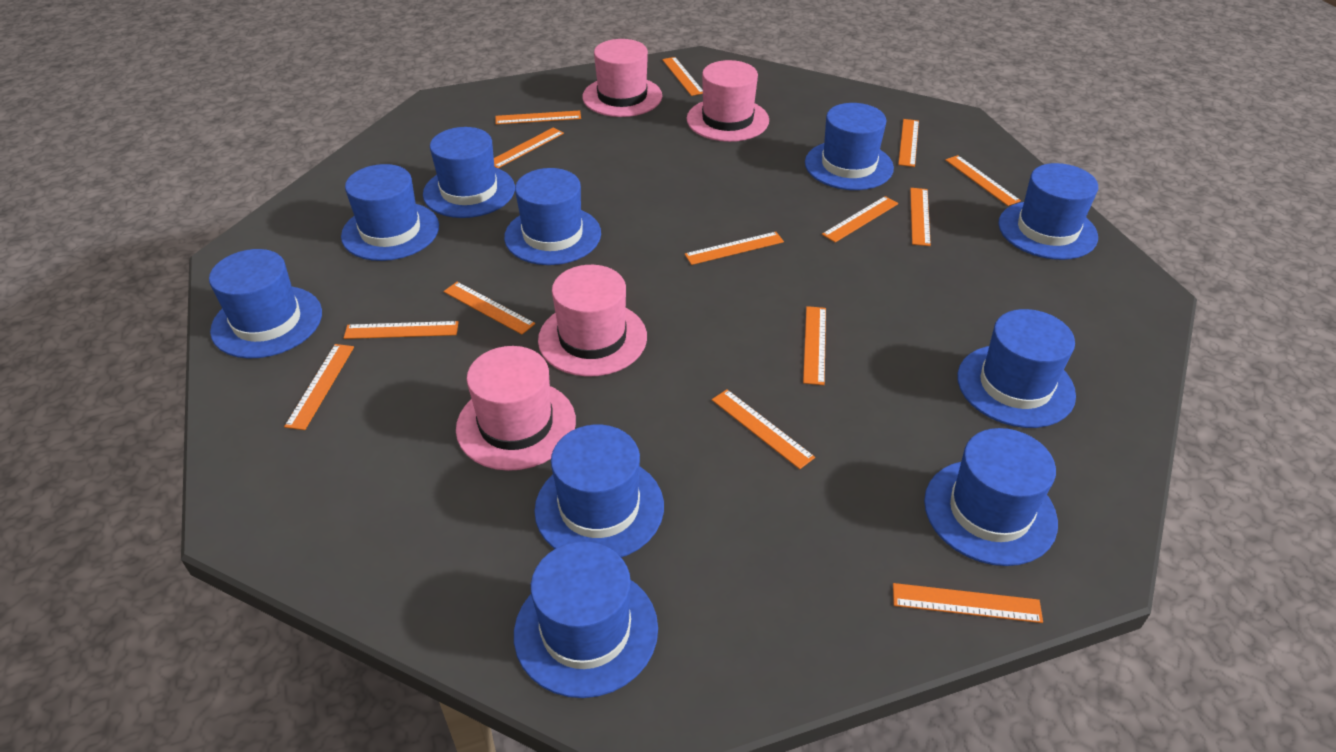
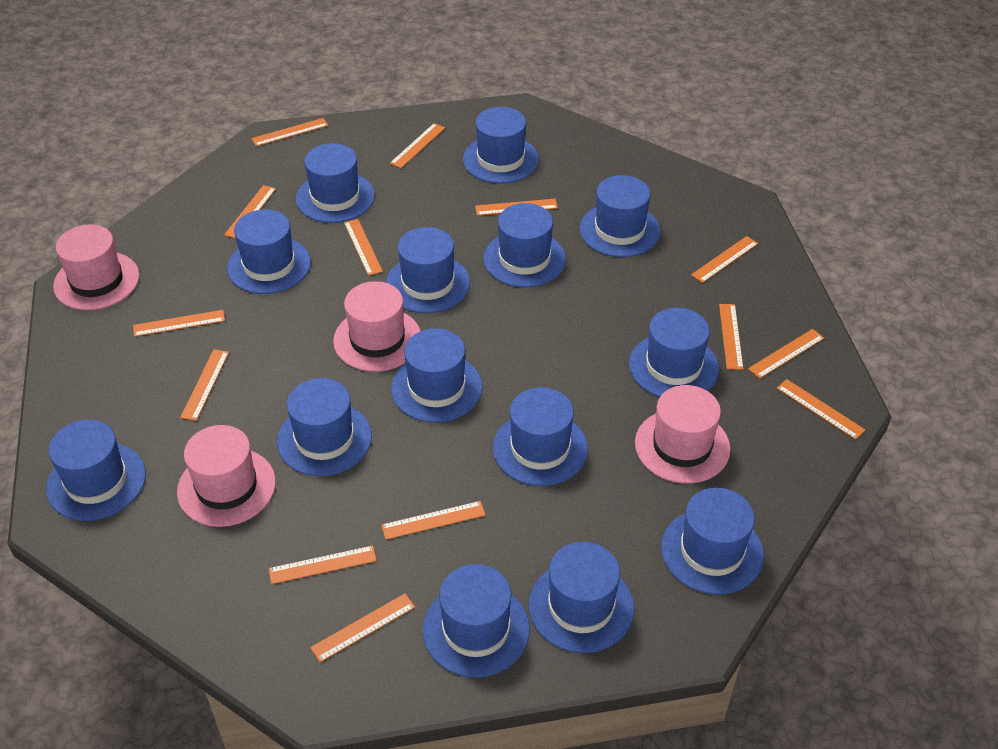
blue hat: 10 -> 14

